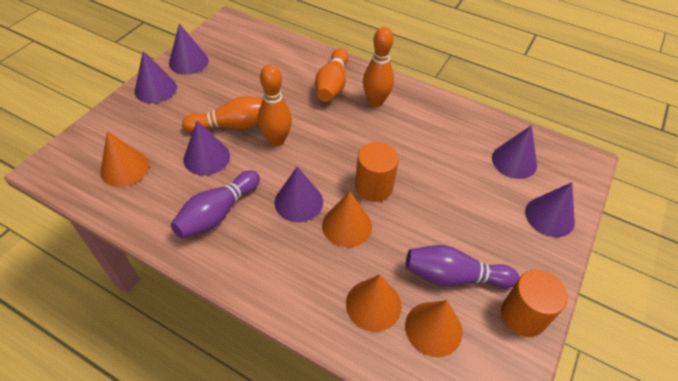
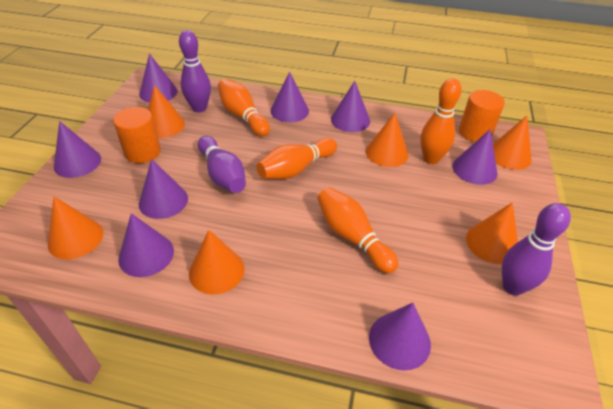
orange cone: 4 -> 6
purple bowling pin: 2 -> 3
purple cone: 6 -> 8

